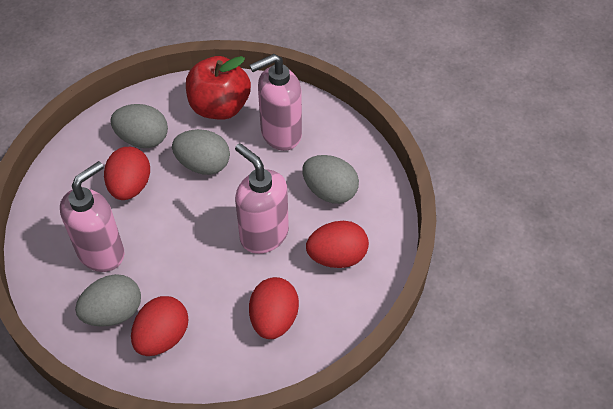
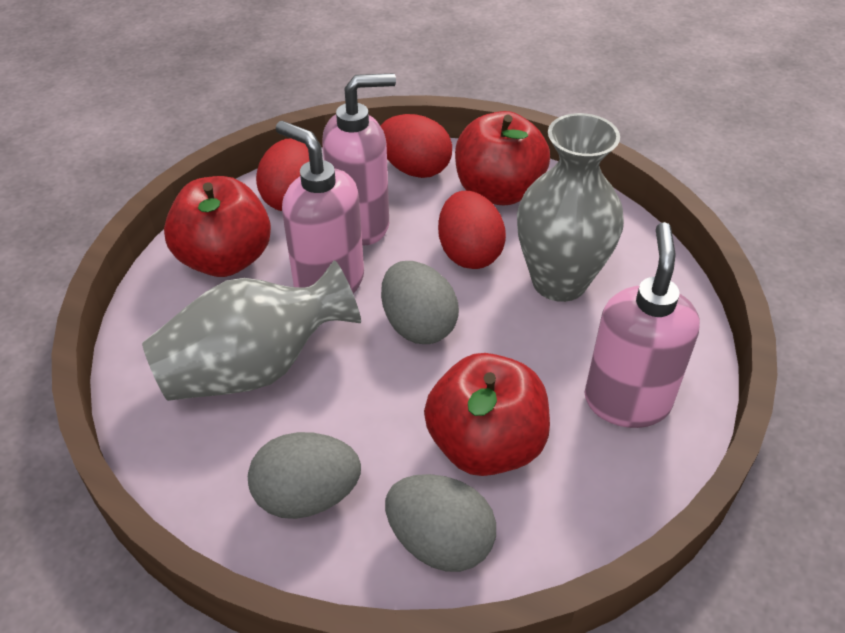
grey egg: 4 -> 3
grey vase: 0 -> 2
red apple: 1 -> 3
red egg: 4 -> 3

